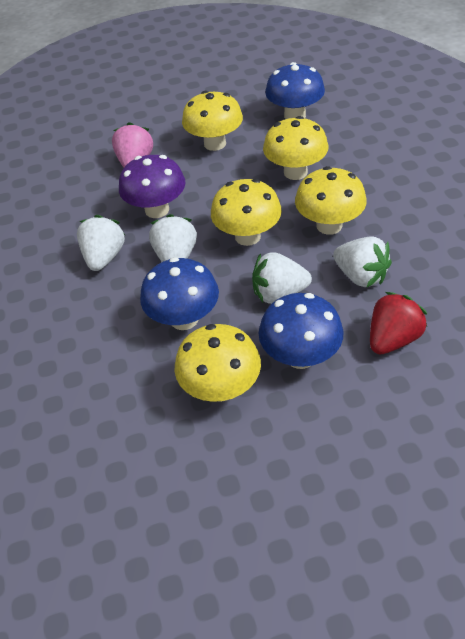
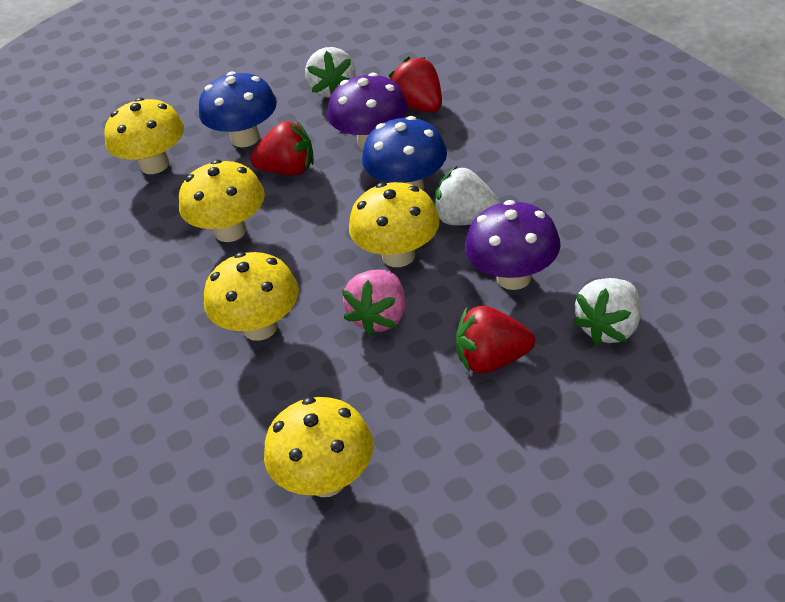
blue mushroom: 3 -> 2
purple mushroom: 1 -> 2
red strawberry: 1 -> 3
white strawberry: 4 -> 3

